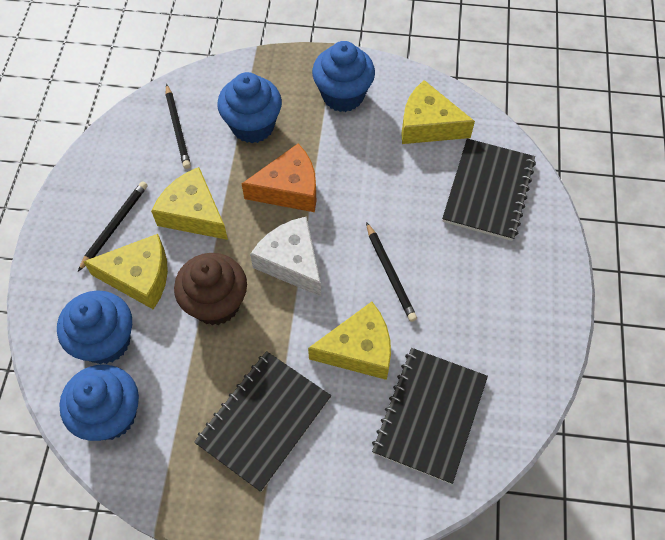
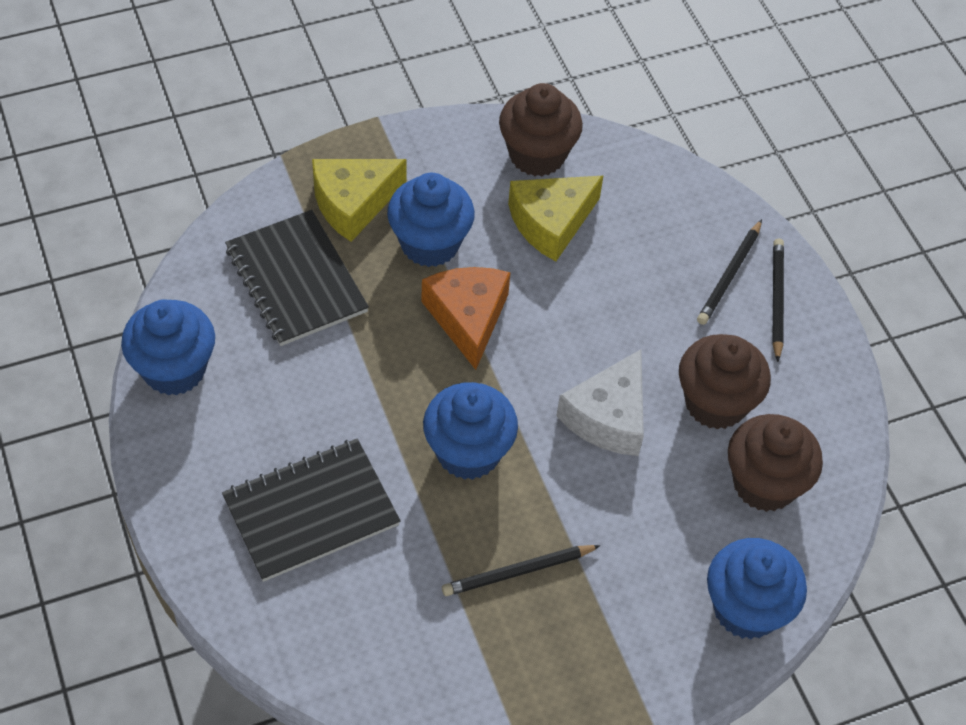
black notebook: 3 -> 2
brown cupcake: 1 -> 3
yellow cheese: 4 -> 2

